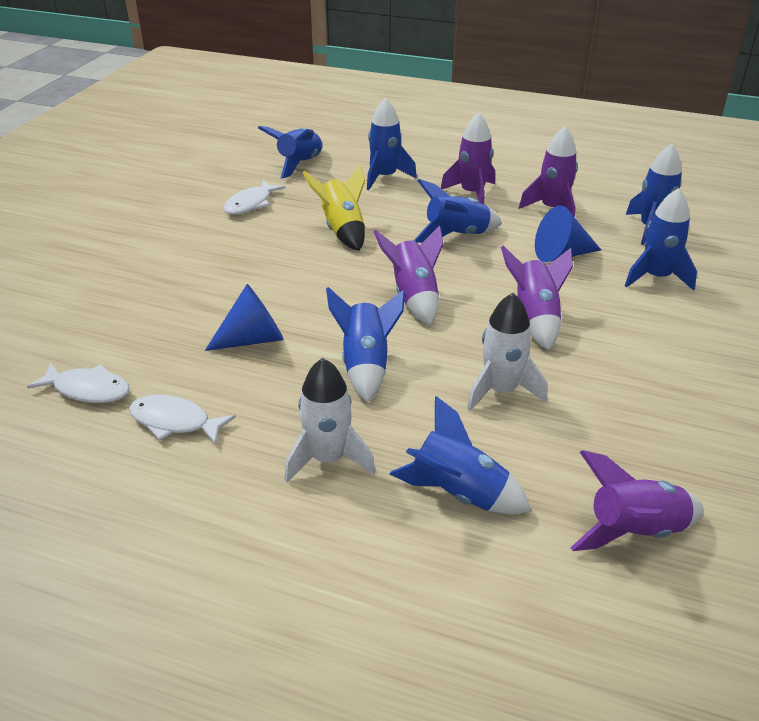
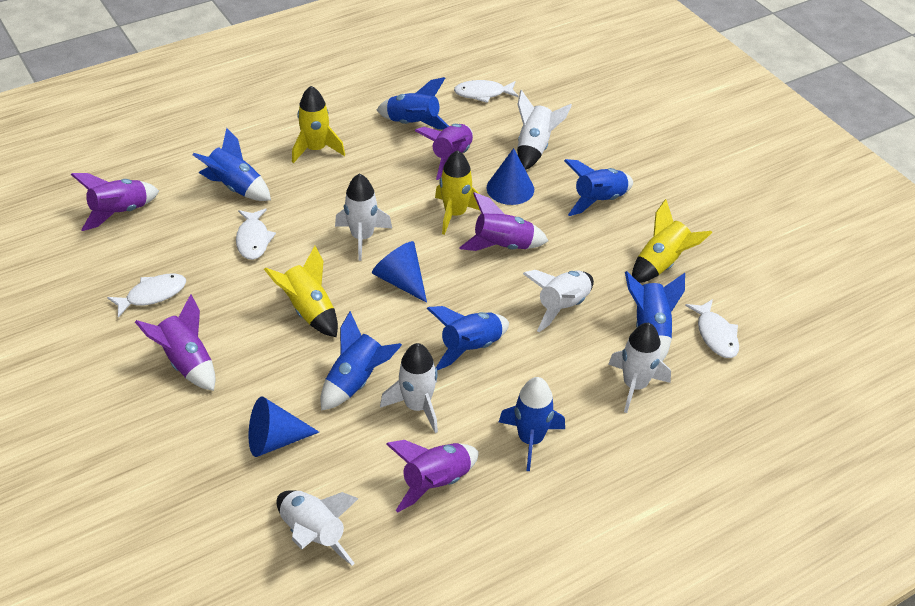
blue cone: 2 -> 3
white fish: 3 -> 4
white rocket: 2 -> 6
yellow rocket: 1 -> 4

